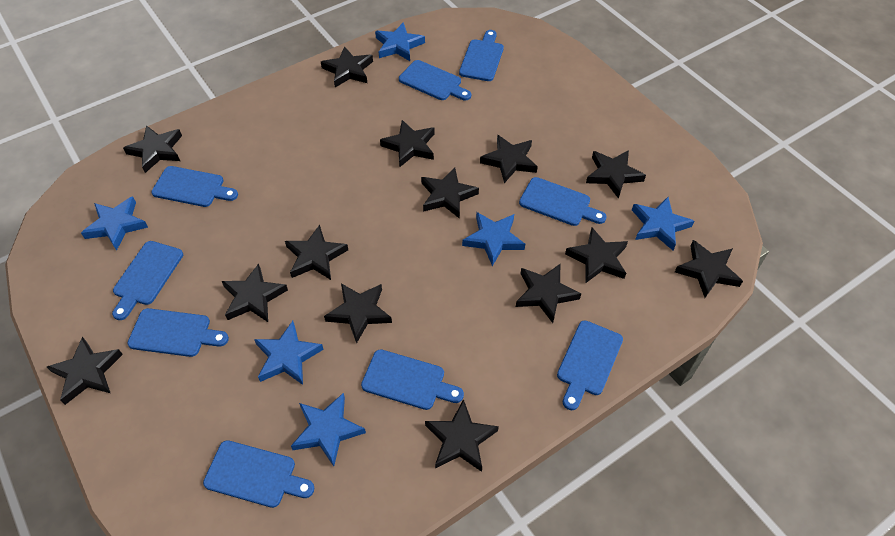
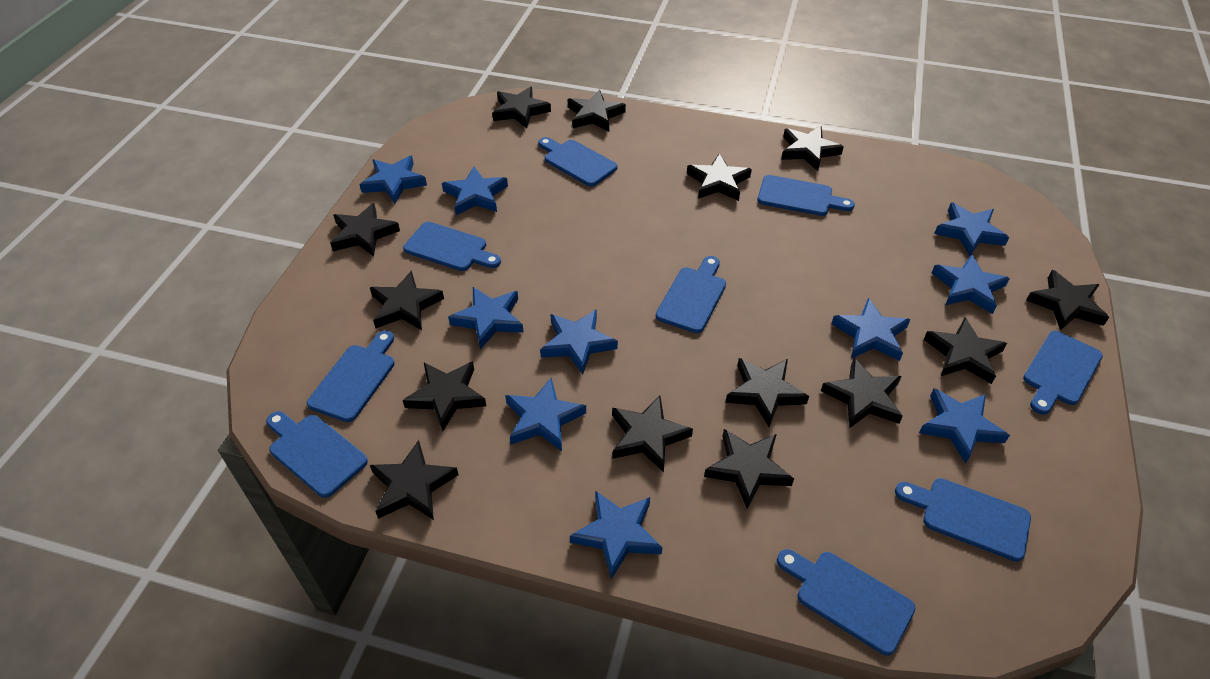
blue star: 6 -> 10

